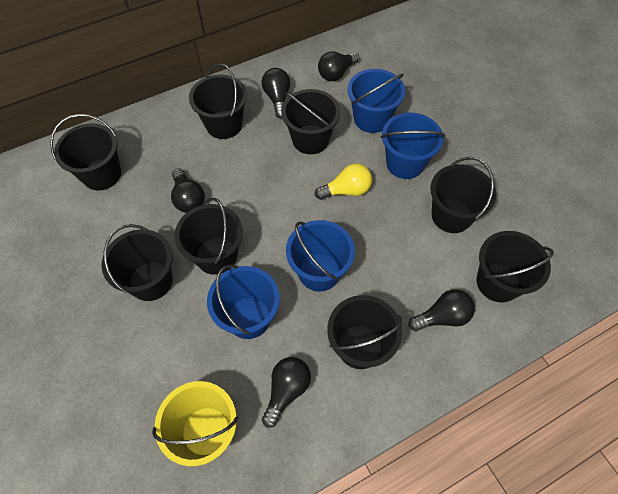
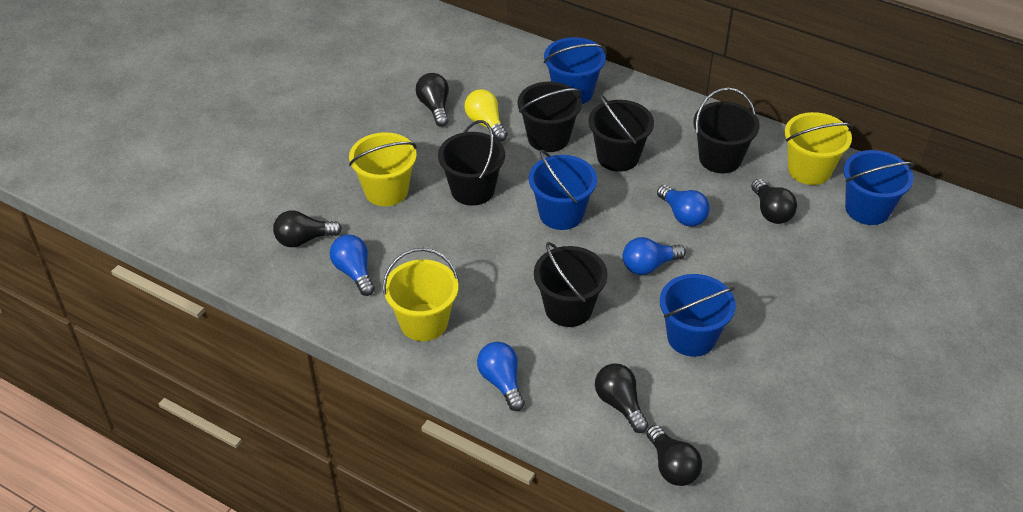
black bucket: 8 -> 5
blue light bulb: 0 -> 4
yellow bucket: 1 -> 3

